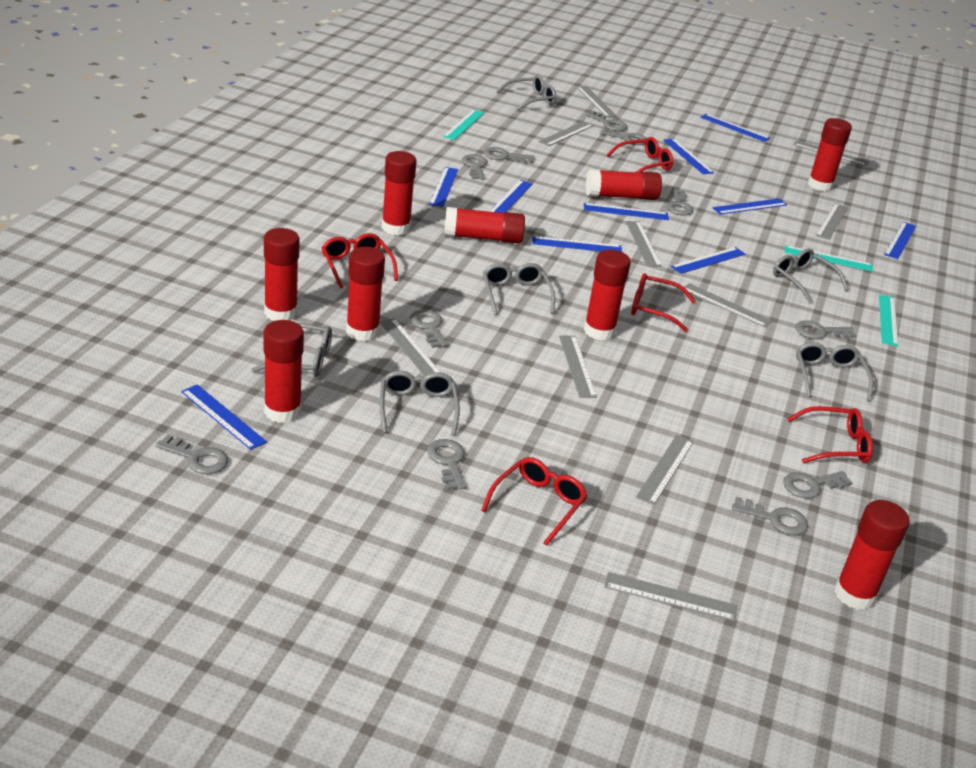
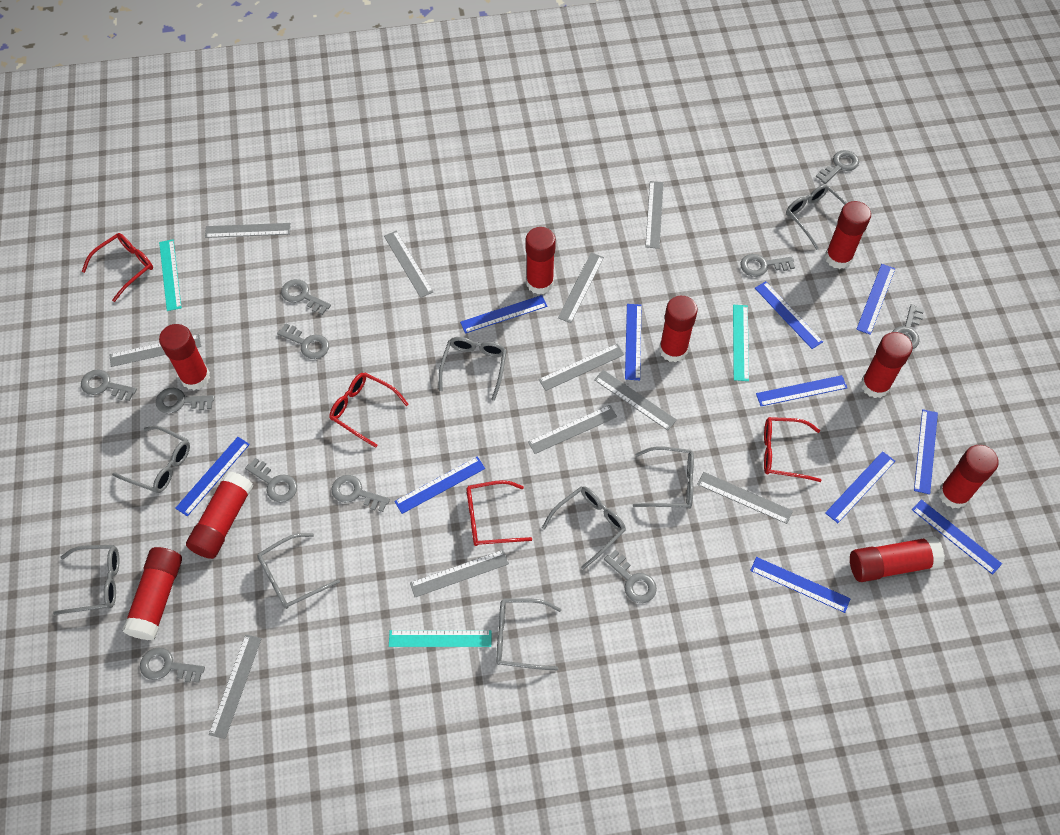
blue ruler: 10 -> 11
grey glasses: 6 -> 8
grey ruler: 10 -> 11
red glasses: 5 -> 4

